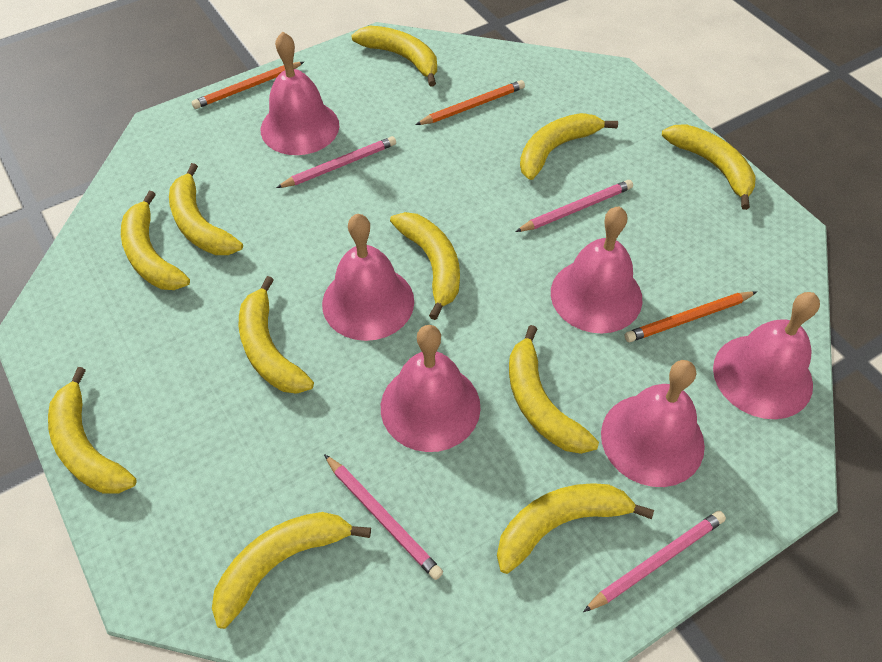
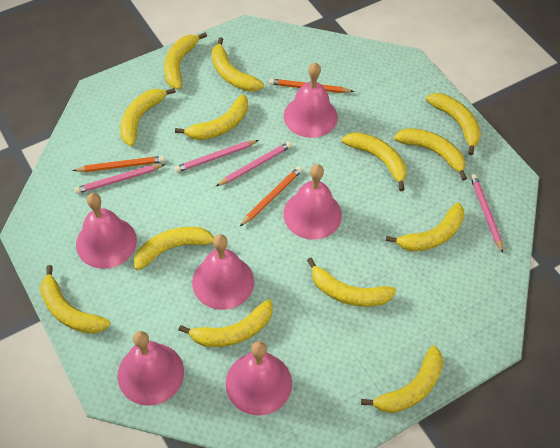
yellow banana: 11 -> 13

